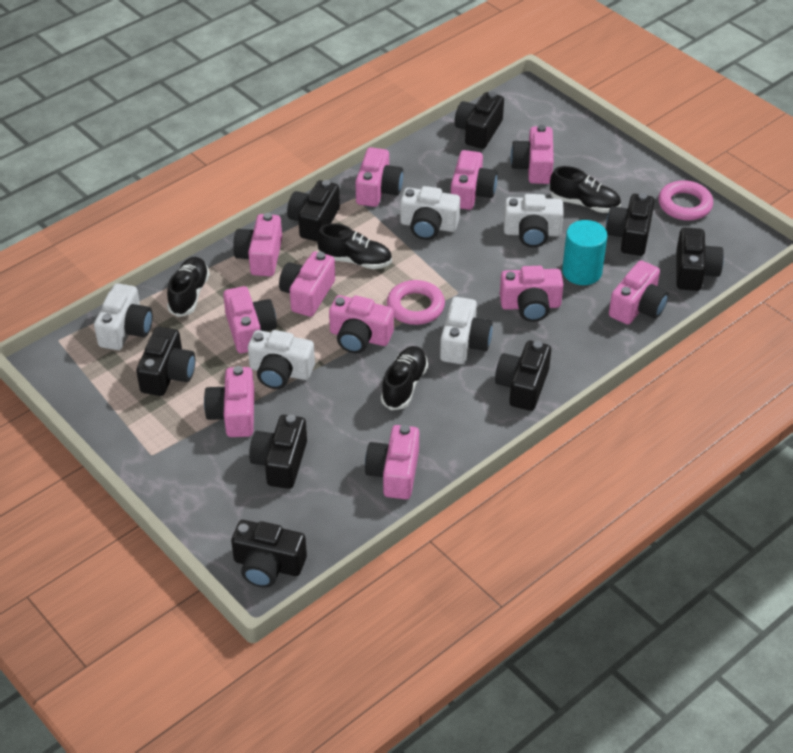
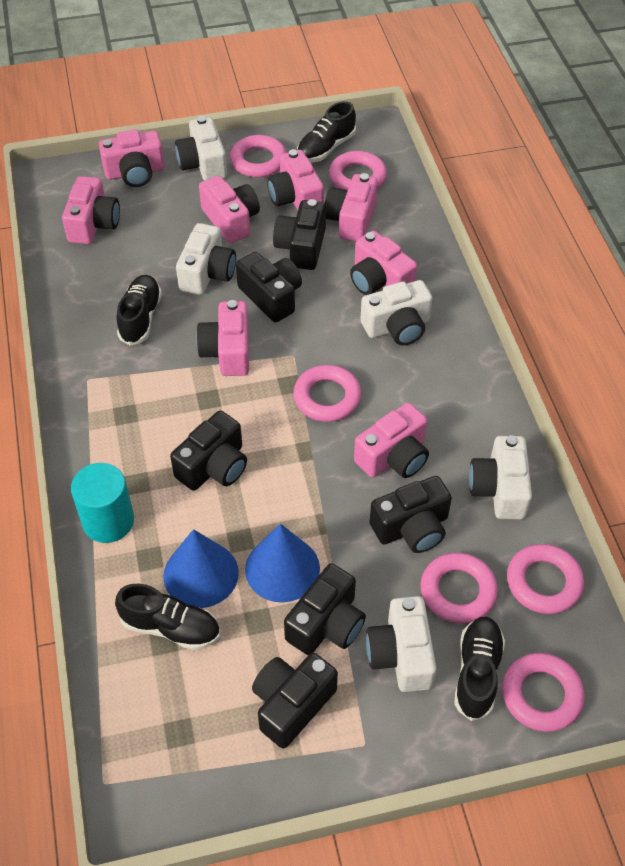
black camera: 8 -> 6
blue cone: 0 -> 2
pink camera: 11 -> 8
pink ring: 2 -> 6

